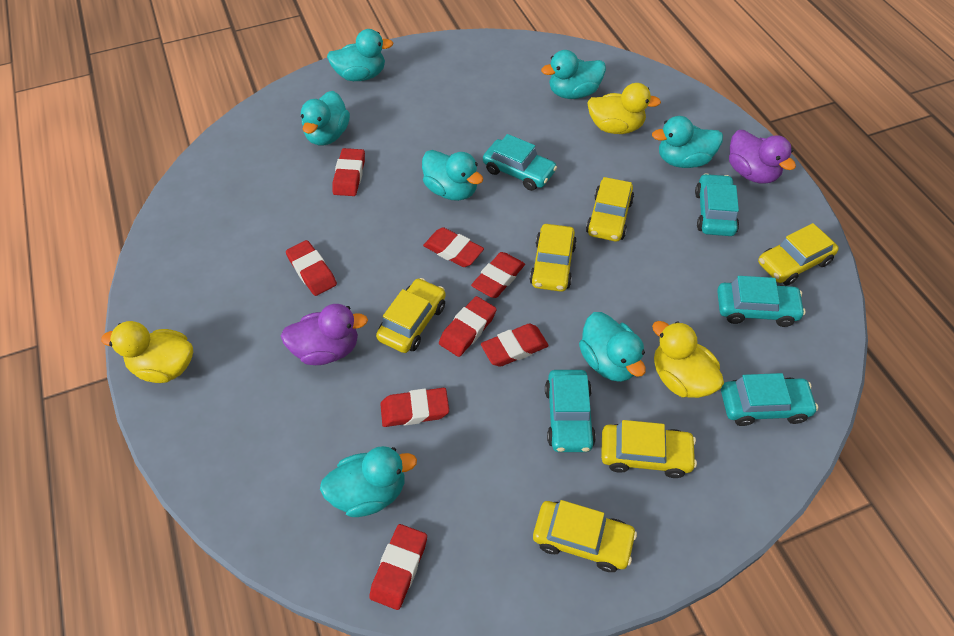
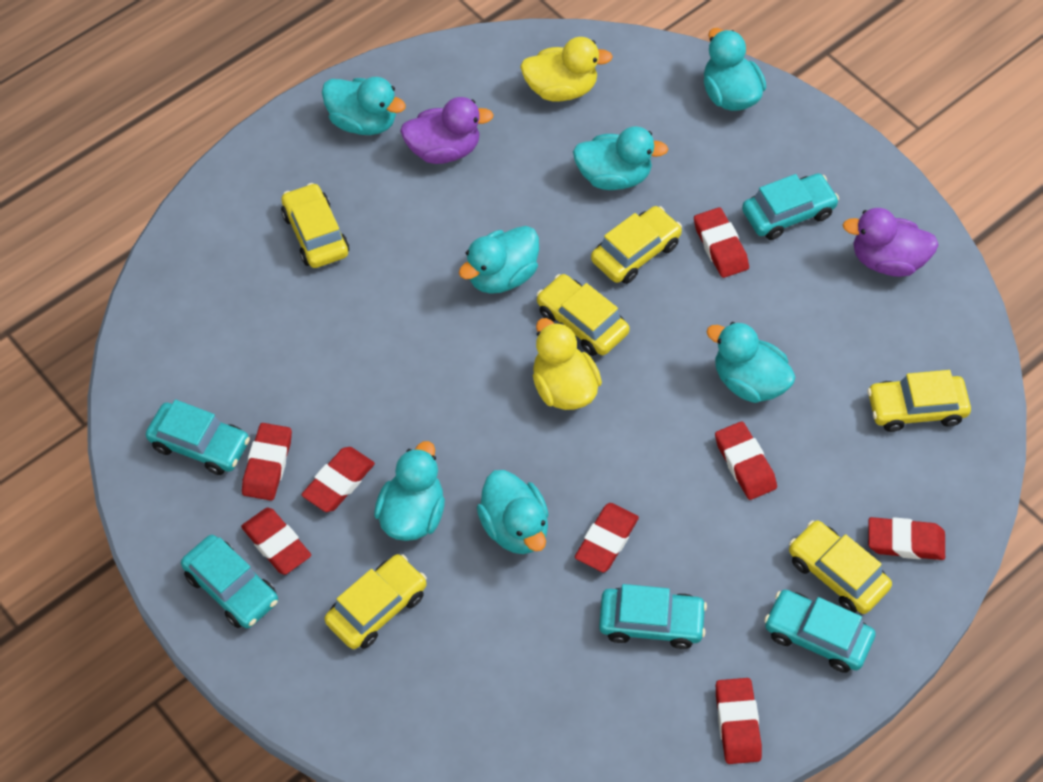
yellow duck: 3 -> 2

